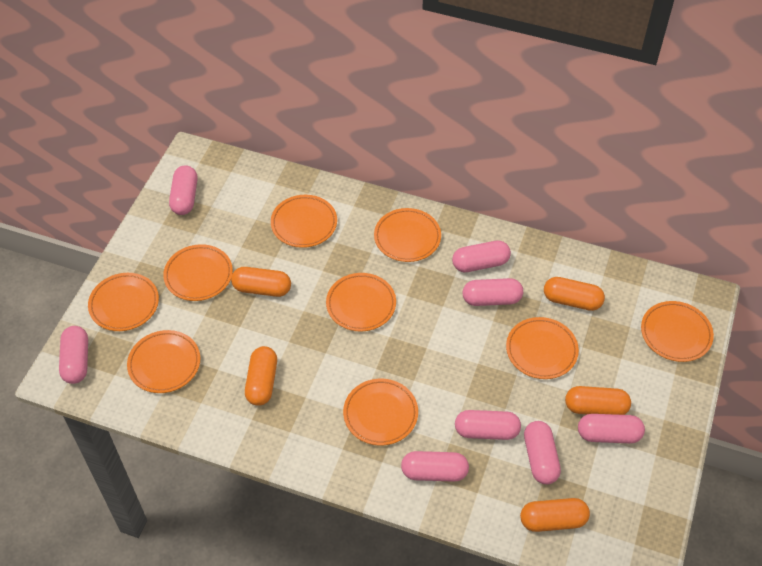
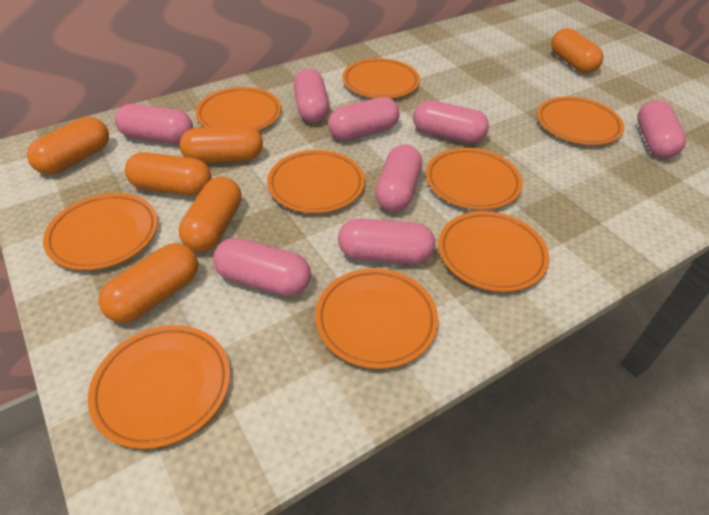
orange capsule: 5 -> 6

